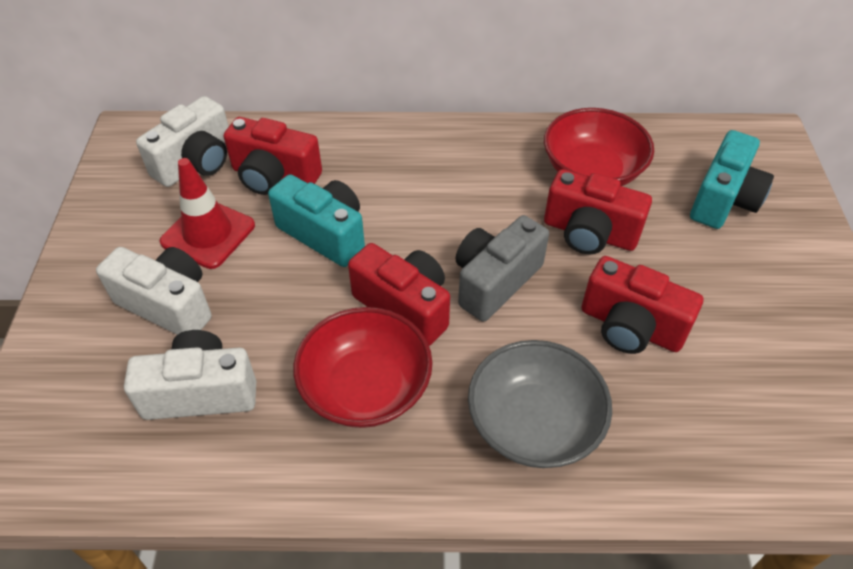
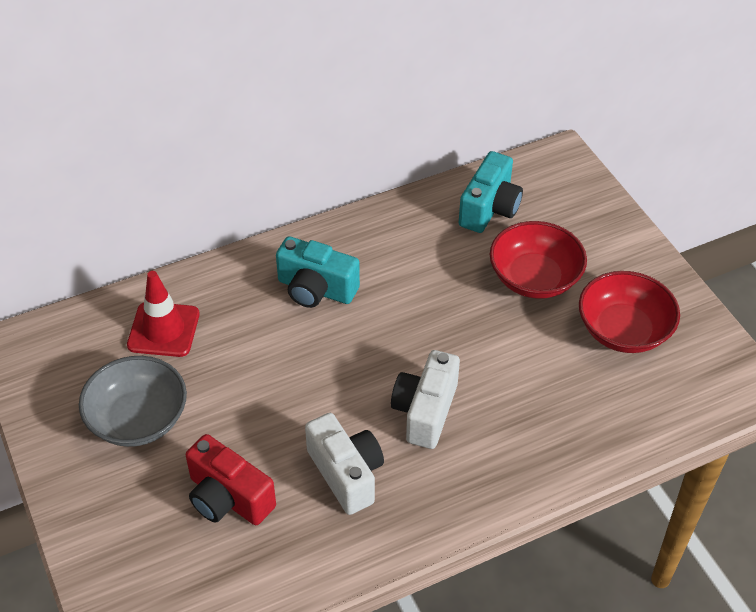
grey camera: 1 -> 0
red camera: 4 -> 1
white camera: 3 -> 2

